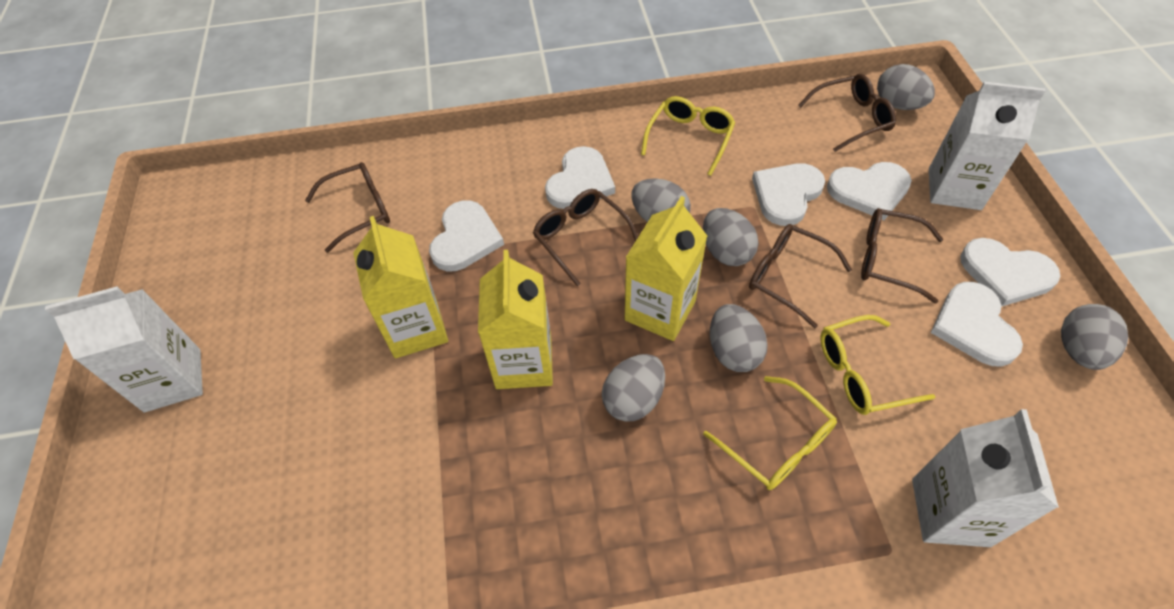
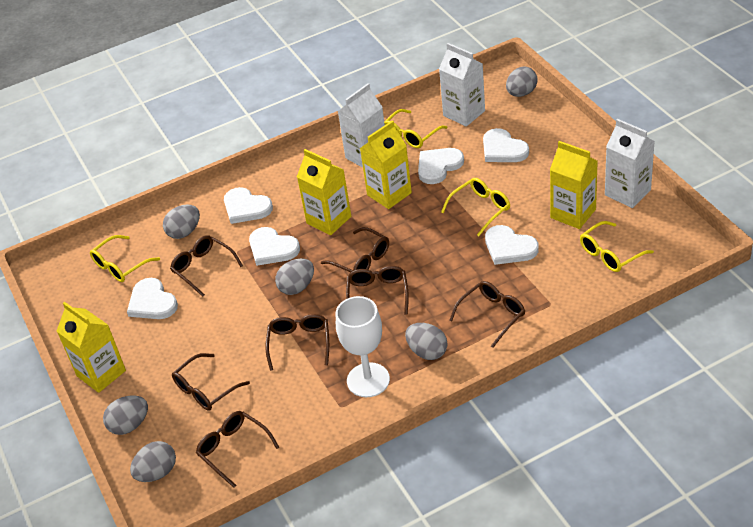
brown glasses: 5 -> 7
white goblet: 0 -> 1
yellow carton: 3 -> 4
yellow glasses: 3 -> 4

